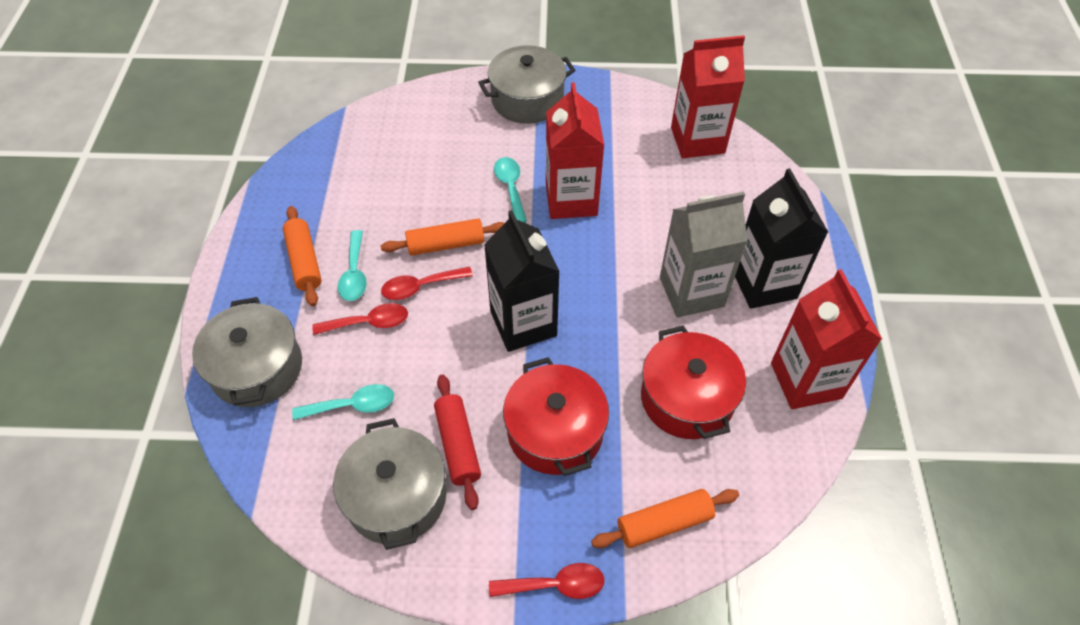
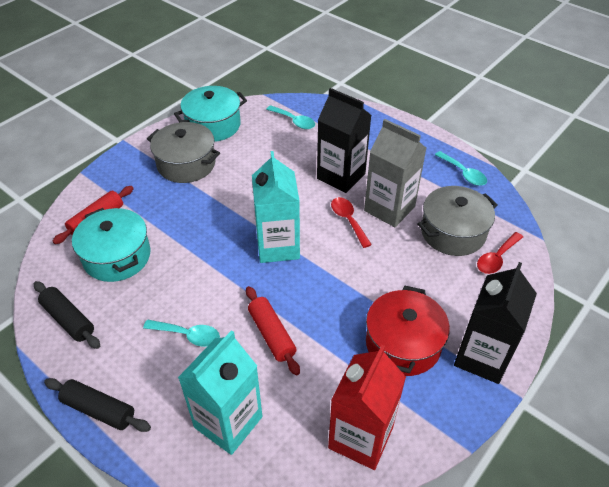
black rolling pin: 0 -> 2
grey pot: 3 -> 2
orange rolling pin: 3 -> 0
red carton: 3 -> 1
red pot: 2 -> 1
red rolling pin: 1 -> 2
red spoon: 3 -> 2
turquoise carton: 0 -> 2
turquoise pot: 0 -> 2

